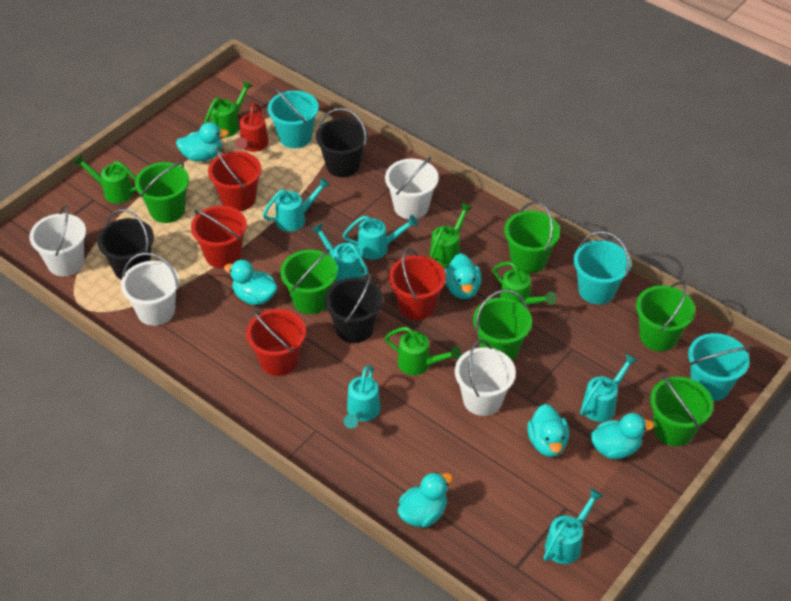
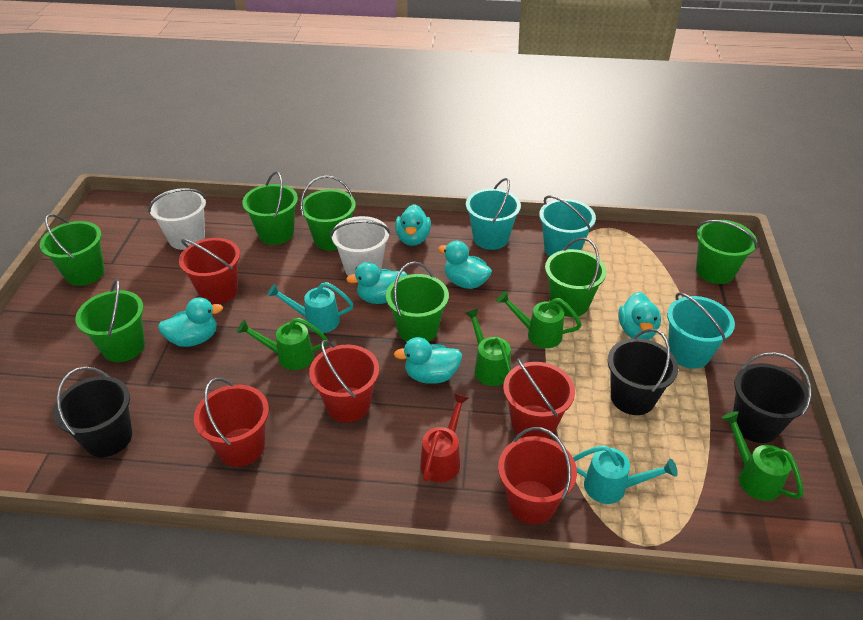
green bucket: 6 -> 7
green watering can: 5 -> 4
red bucket: 4 -> 5
turquoise watering can: 6 -> 2
white bucket: 4 -> 2

